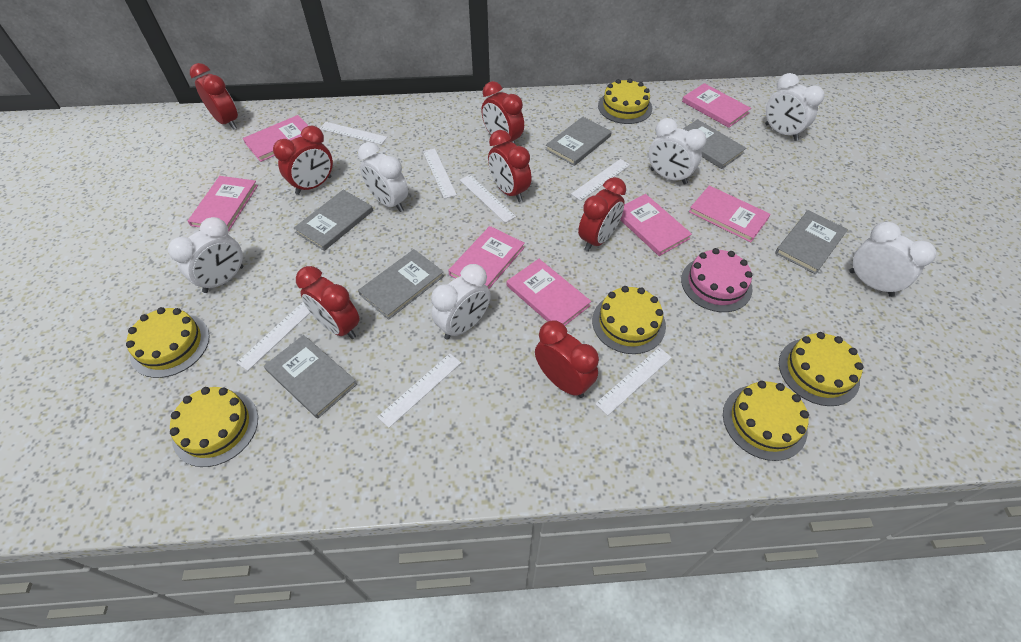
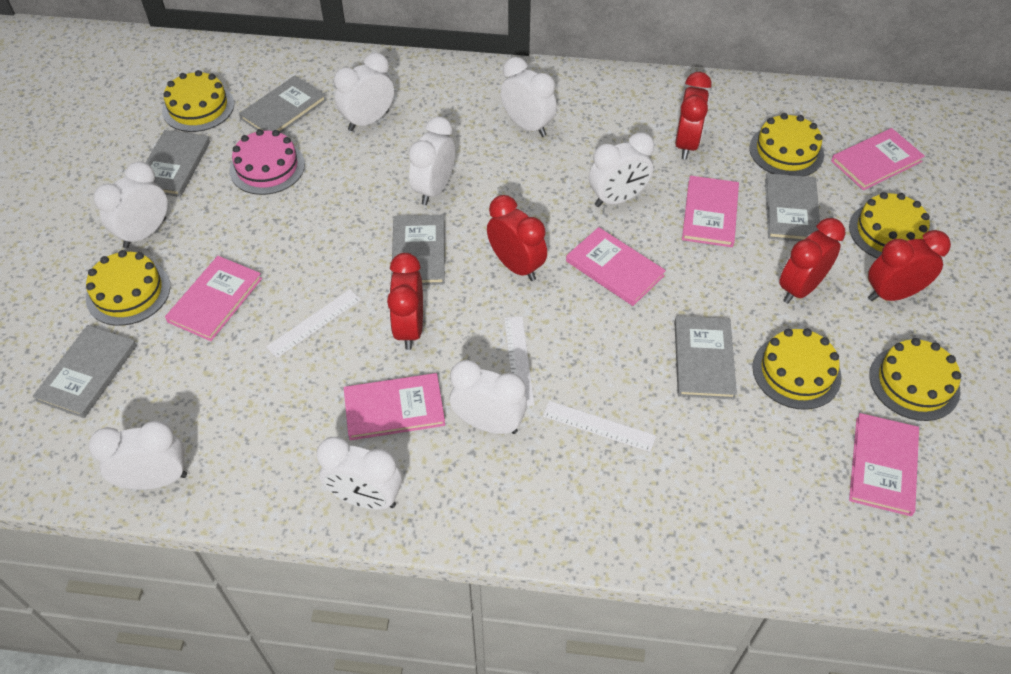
pink book: 7 -> 6
red clock: 7 -> 5
white clock: 6 -> 8
white ruler: 7 -> 3

